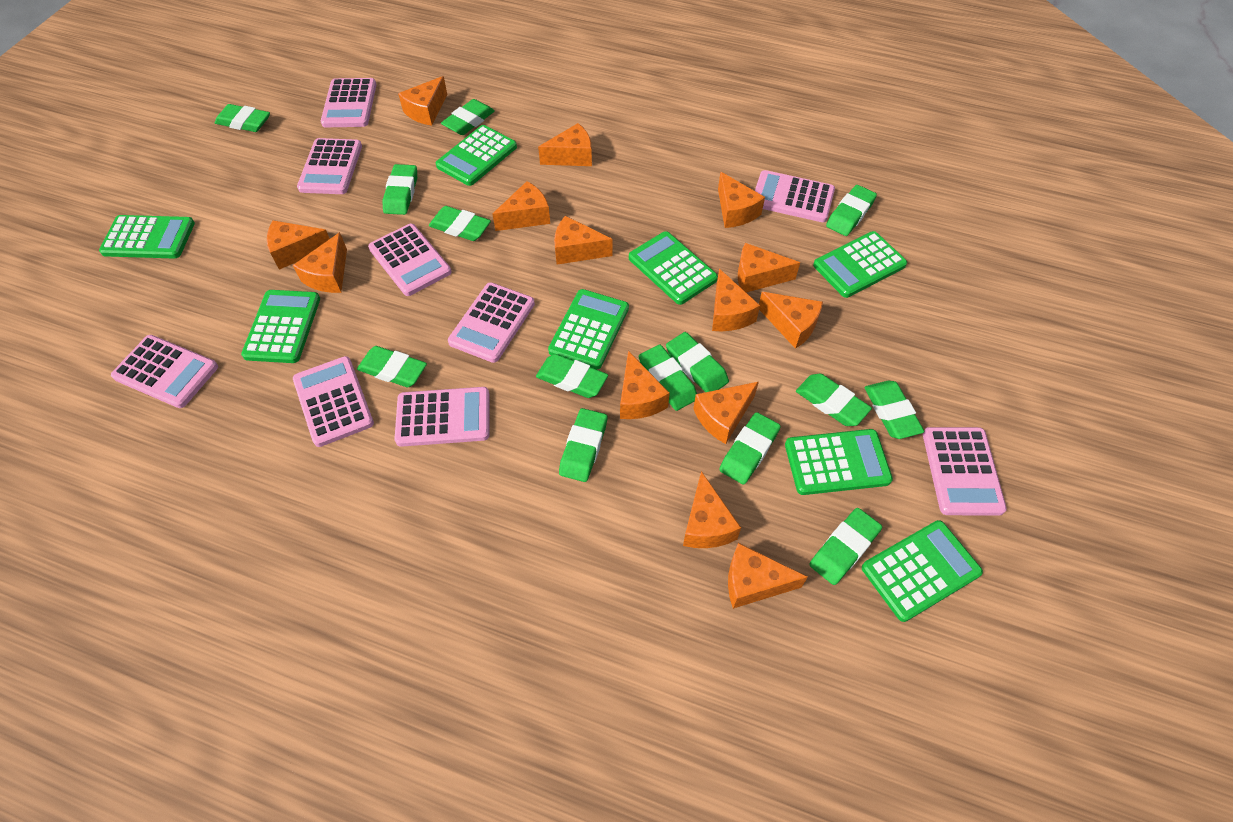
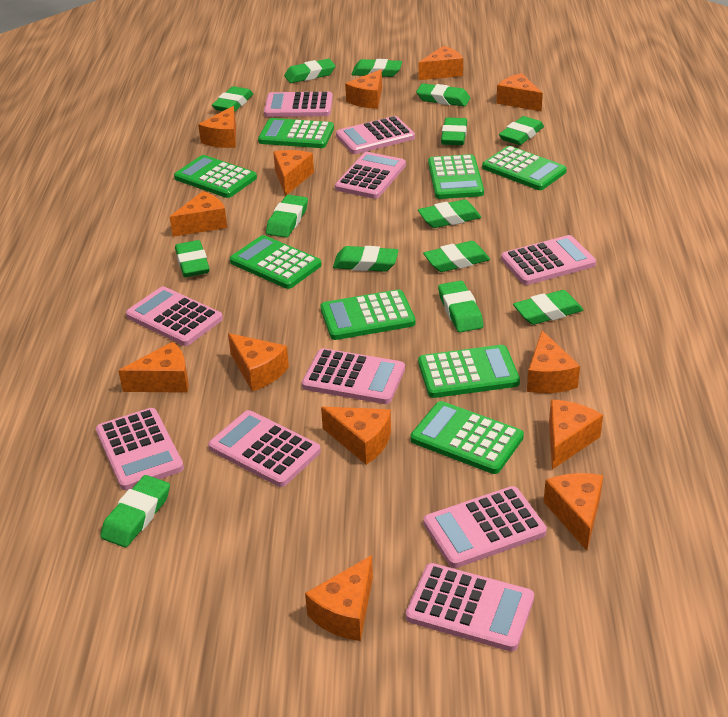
orange cheese: 14 -> 13
pink calculator: 9 -> 10

